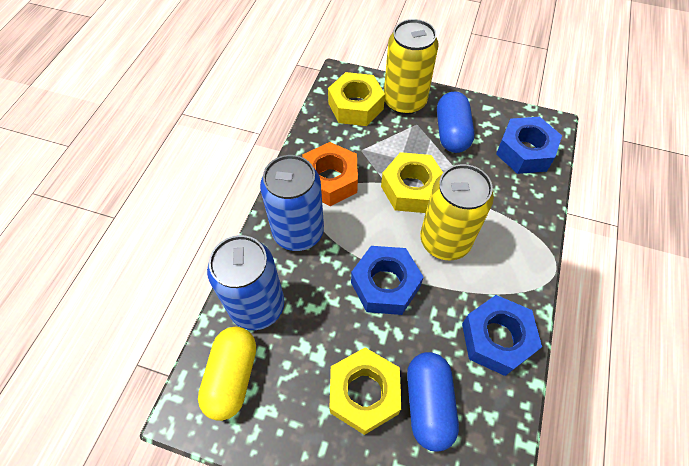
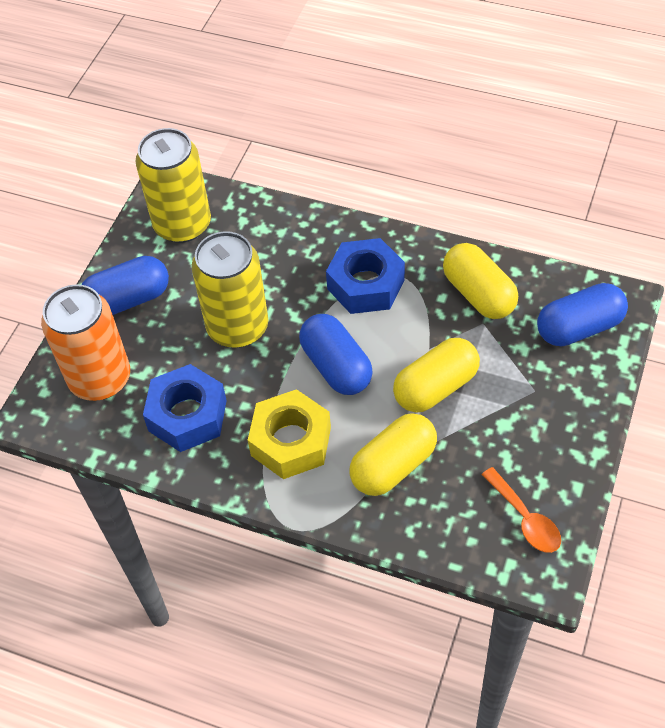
blue can: 2 -> 0
blue capsule: 2 -> 3
blue nut: 3 -> 2
orange can: 0 -> 1
orange nut: 1 -> 0
orange spoon: 0 -> 1
yellow capsule: 1 -> 3
yellow nut: 3 -> 1

